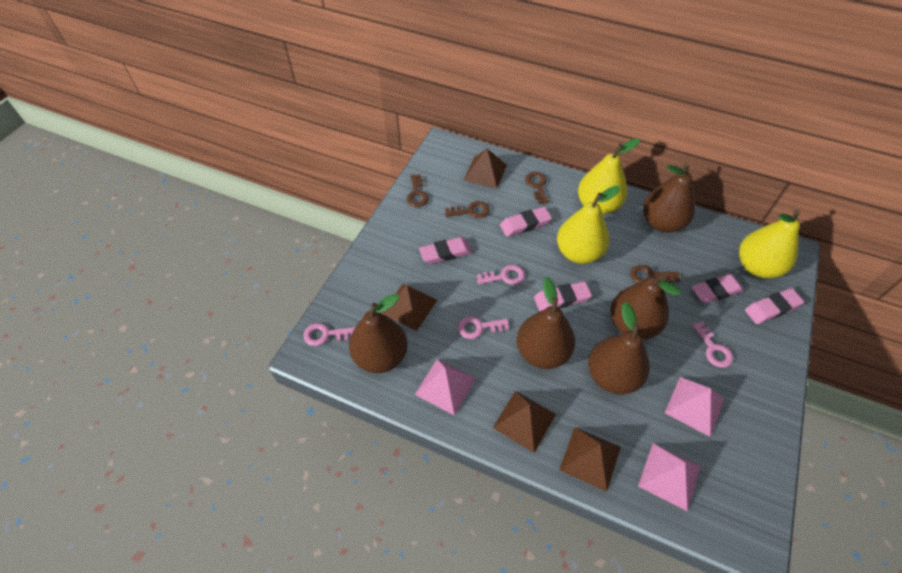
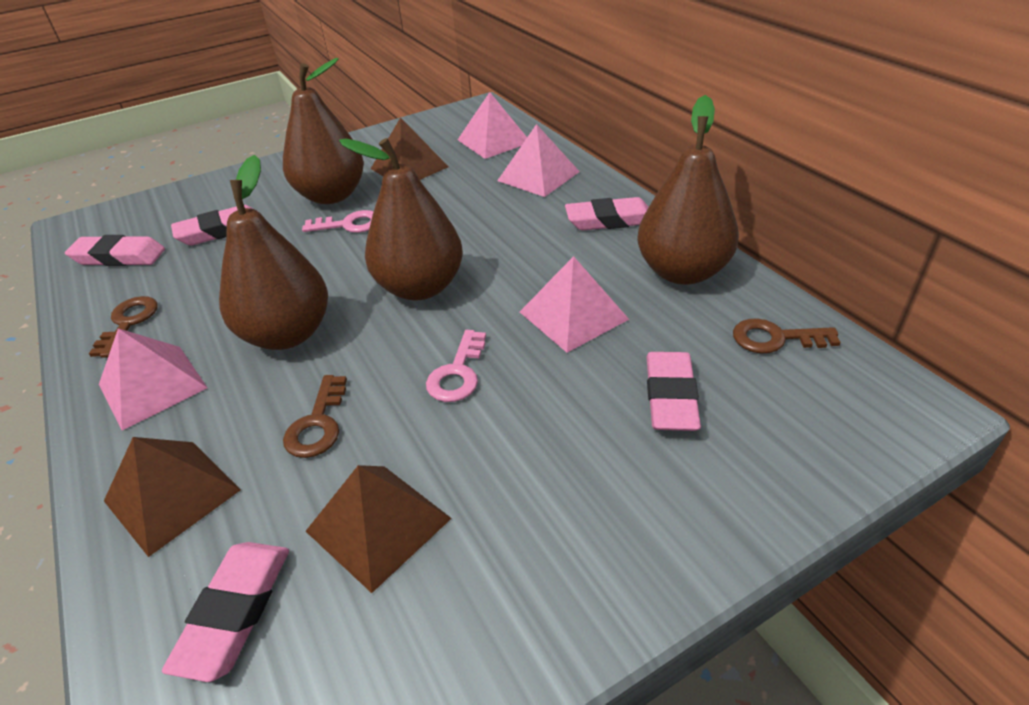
brown key: 4 -> 3
brown pear: 5 -> 4
brown pyramid: 4 -> 3
pink key: 4 -> 2
pink pyramid: 3 -> 4
yellow pear: 3 -> 0

